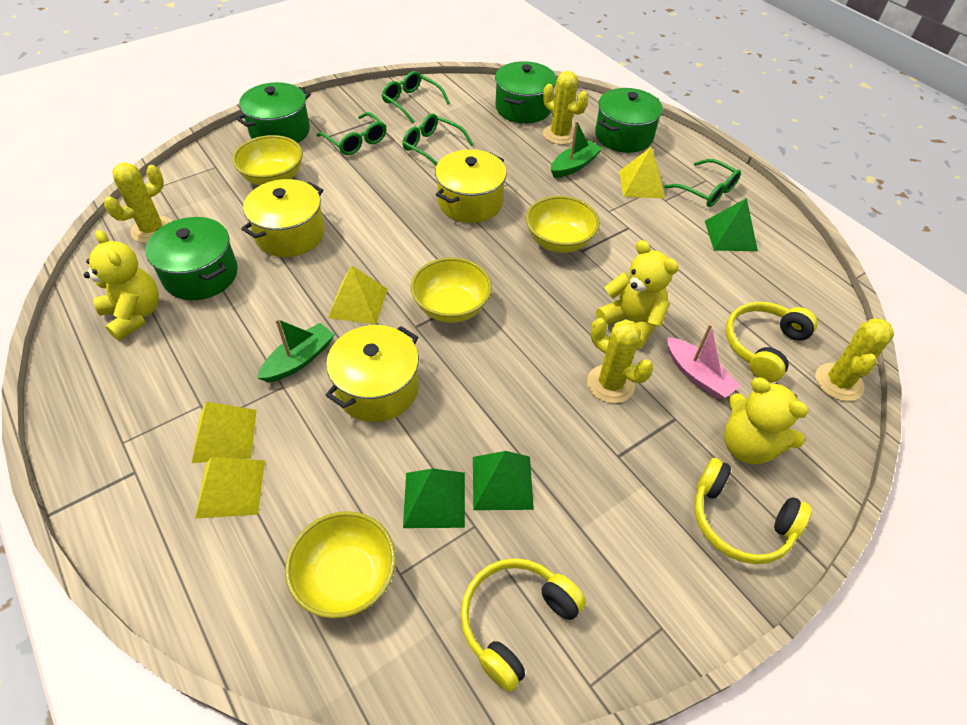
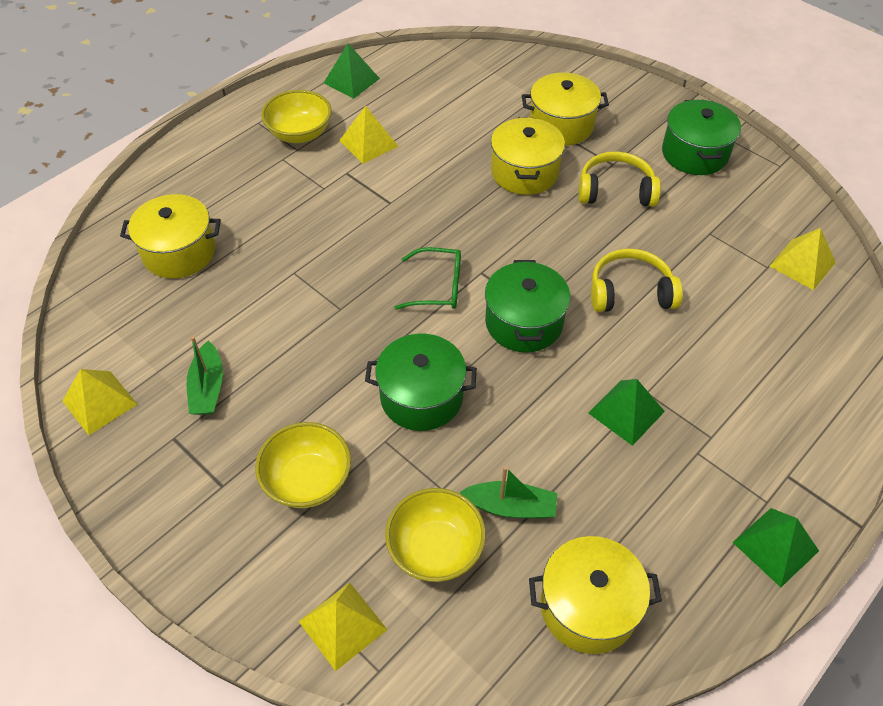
green glasses: 4 -> 1
green pot: 4 -> 3
pink boat: 1 -> 0
yellow bowl: 4 -> 3
yellow cactus: 4 -> 0
yellow headphones: 3 -> 2
yellow pot: 3 -> 4
yellow teddy bear: 3 -> 0

